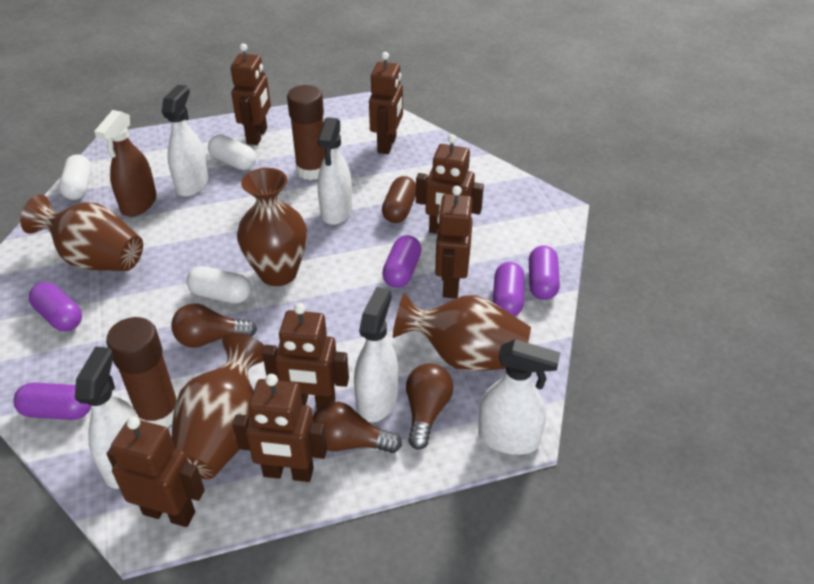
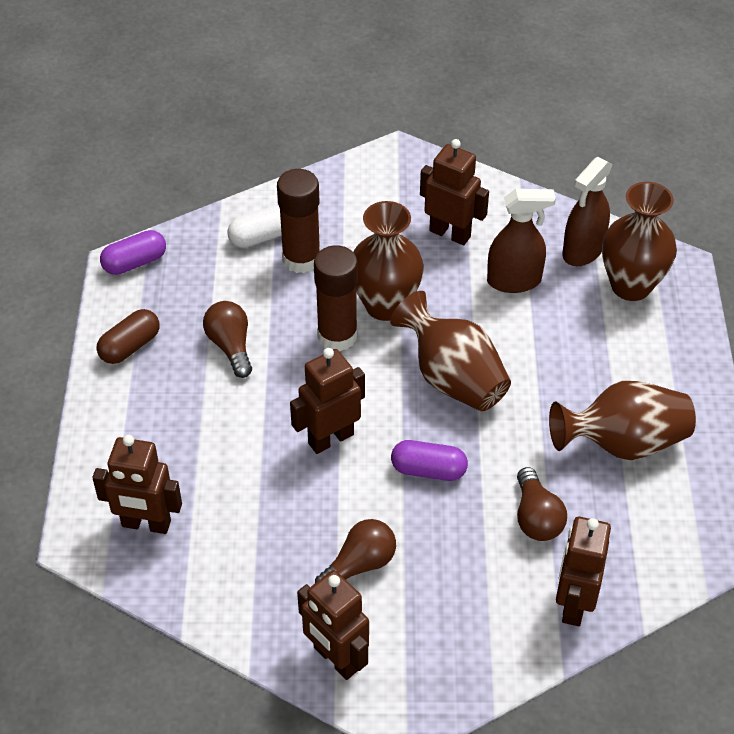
brown robot: 7 -> 5
brown spray bottle: 1 -> 2
purple capsule: 5 -> 2
white capsule: 3 -> 1
white spray bottle: 5 -> 0

